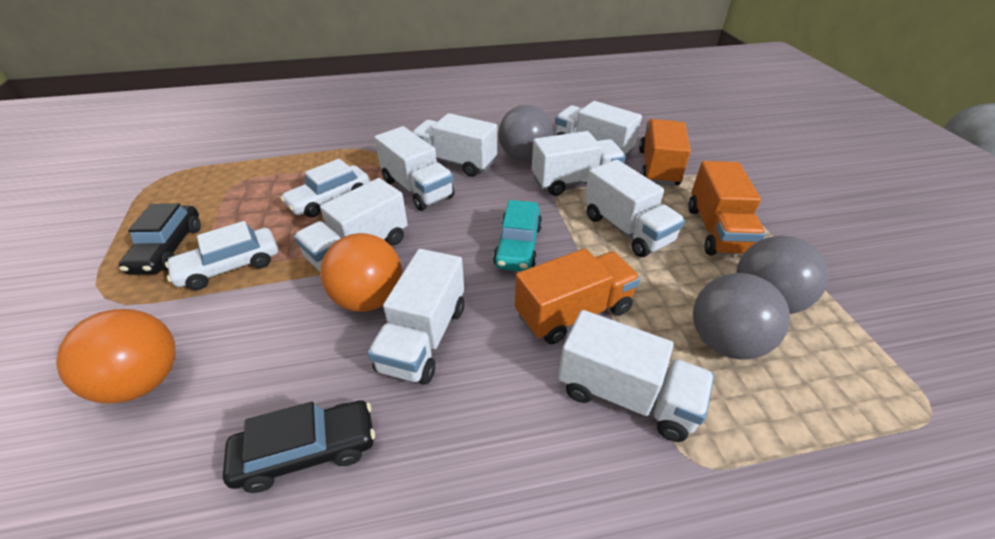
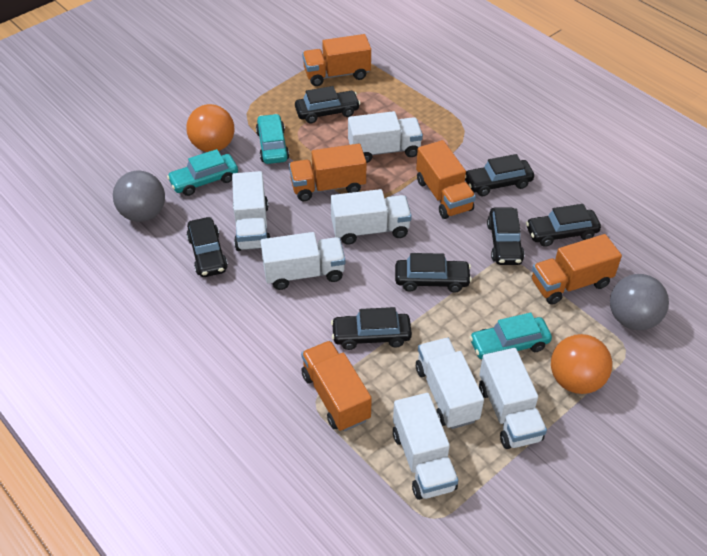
black car: 2 -> 7
grey ball: 3 -> 2
orange truck: 3 -> 5
turquoise car: 1 -> 3
white car: 2 -> 0
white truck: 8 -> 7

